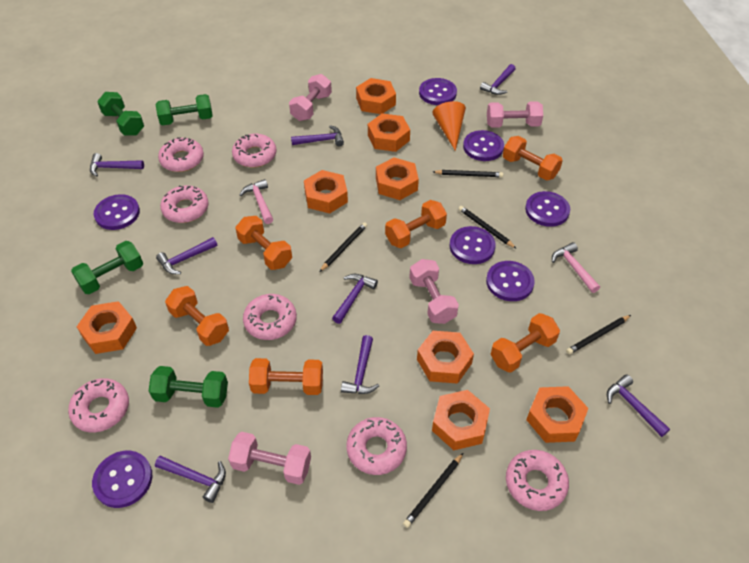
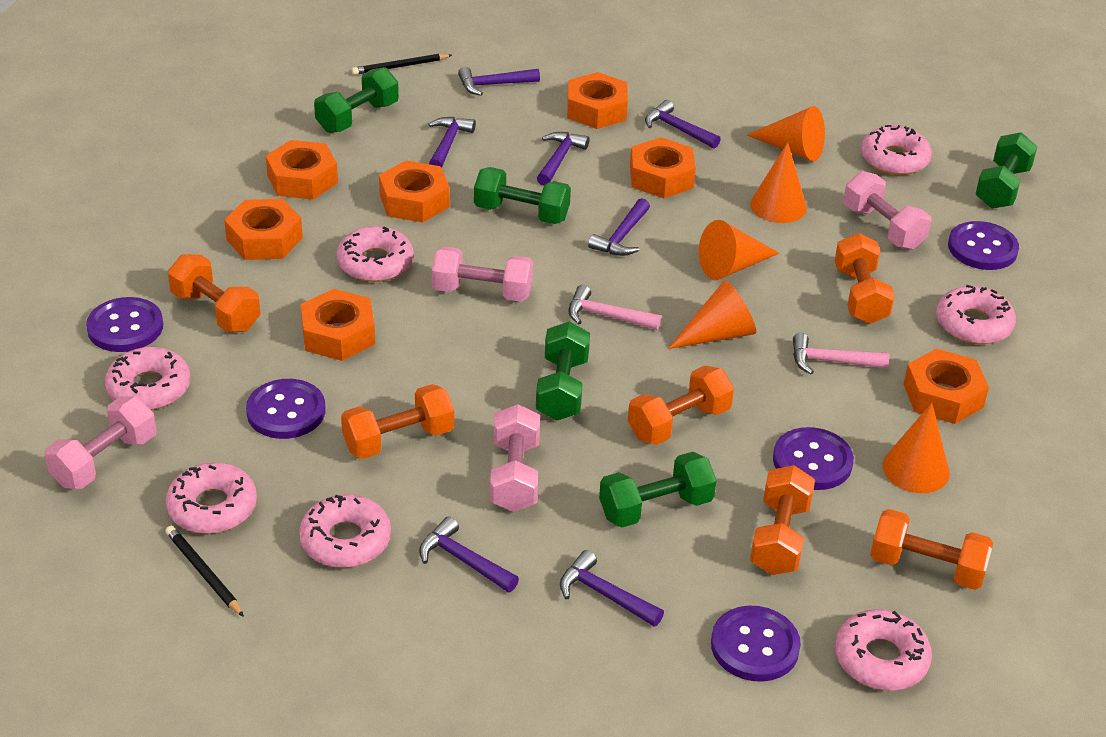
black pencil: 5 -> 2
green dumbbell: 4 -> 5
orange cone: 1 -> 5
orange nut: 8 -> 7
purple button: 7 -> 5
purple hammer: 8 -> 7

